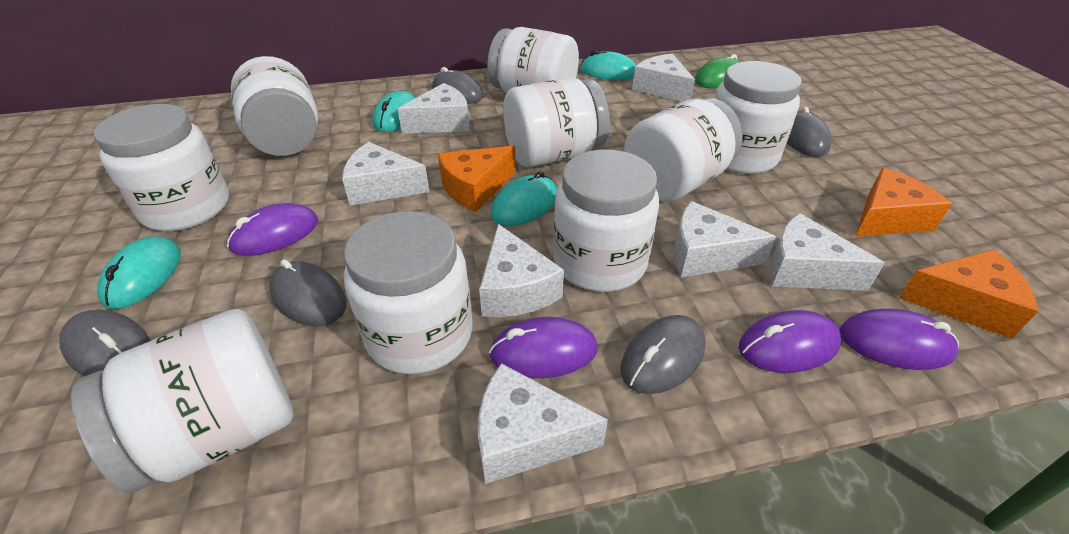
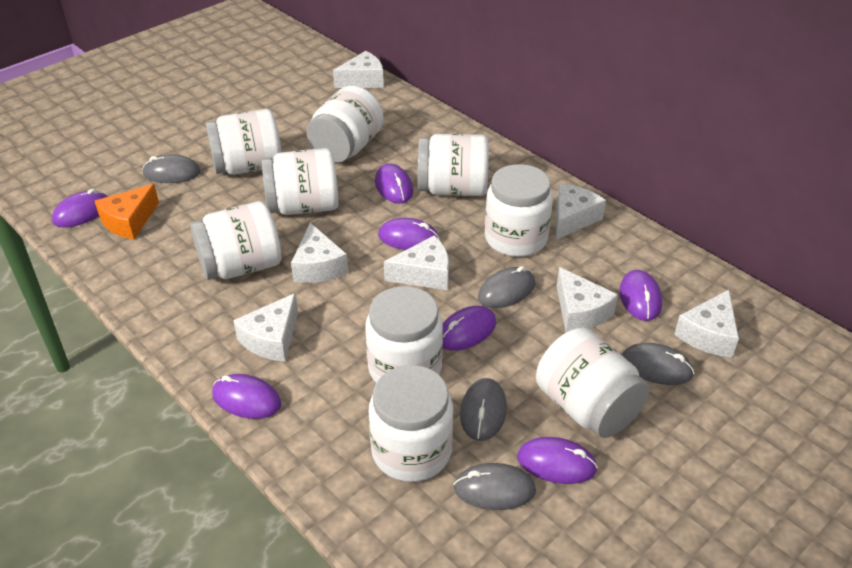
green mouse: 1 -> 0
orange cheese: 3 -> 1
purple mouse: 4 -> 7
turquoise mouse: 4 -> 0

